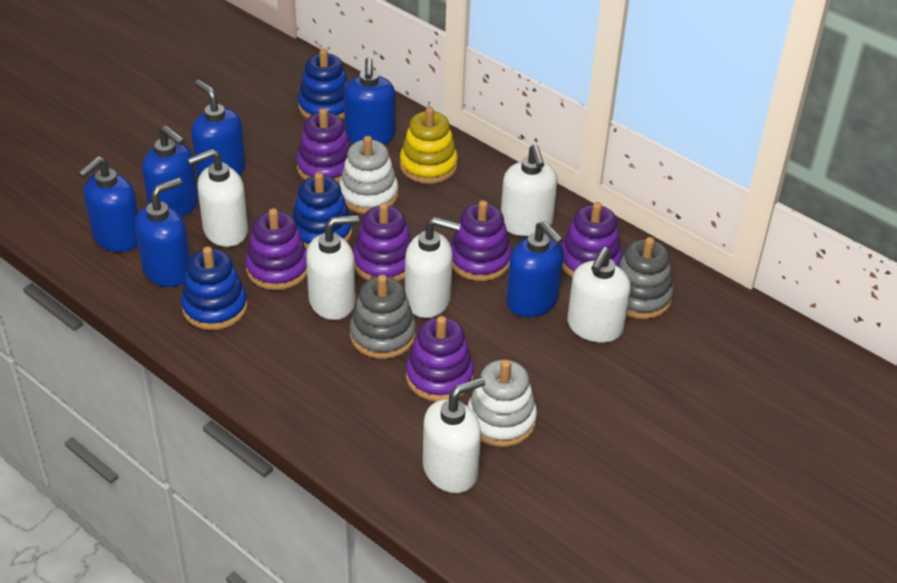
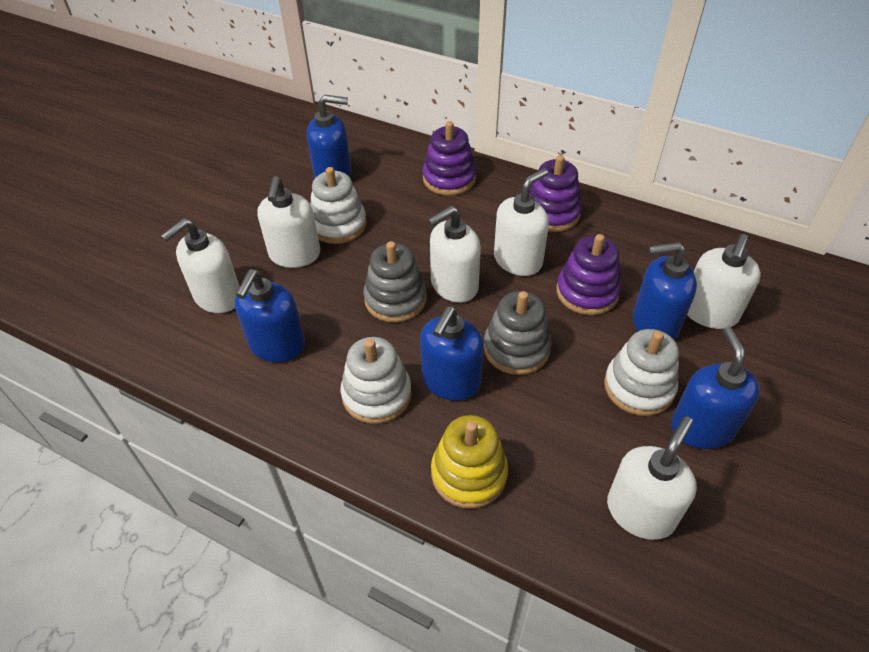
blue soap dispenser: 6 -> 5
blue stacking toy: 3 -> 0
purple stacking toy: 6 -> 3
white stacking toy: 2 -> 3

